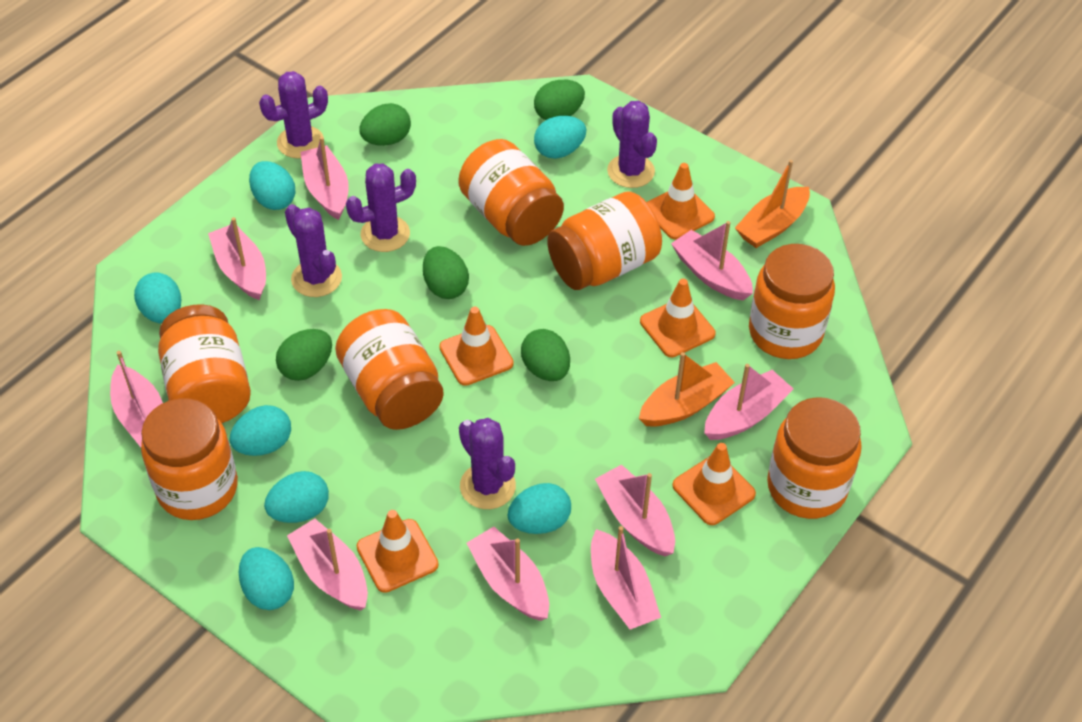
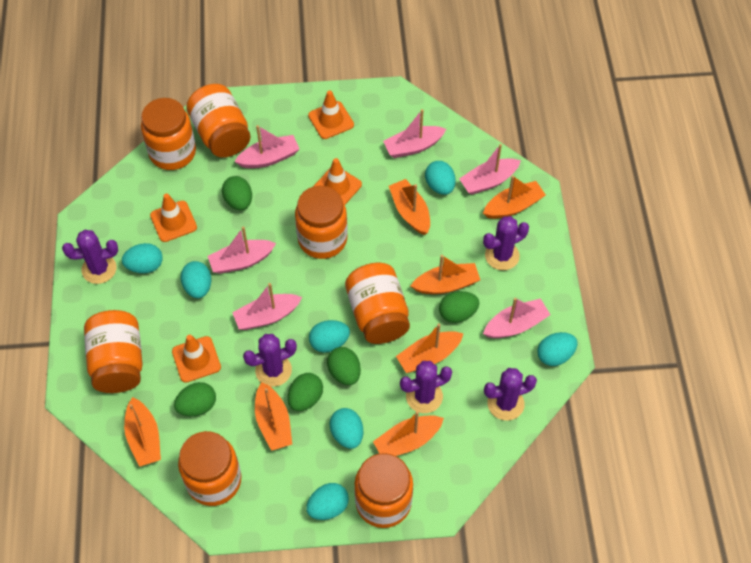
orange boat: 2 -> 7
orange traffic cone: 5 -> 4
pink boat: 9 -> 6

